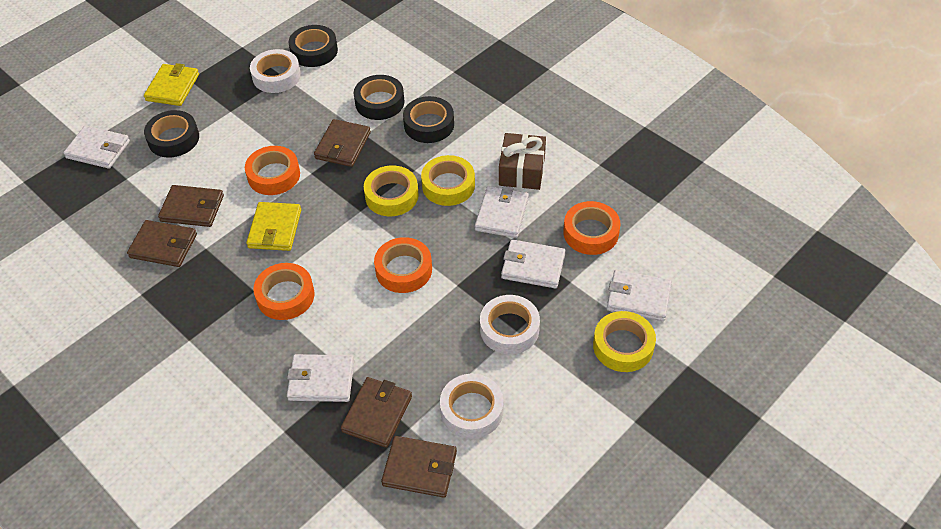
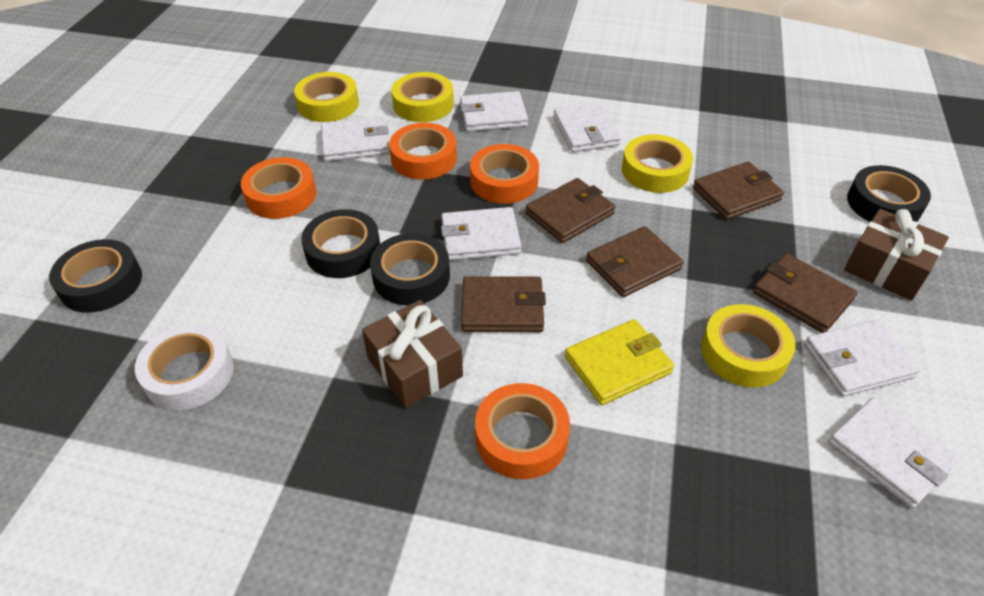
brown gift: 1 -> 2
white tape: 3 -> 1
white wallet: 5 -> 6
yellow tape: 3 -> 4
yellow wallet: 2 -> 1

